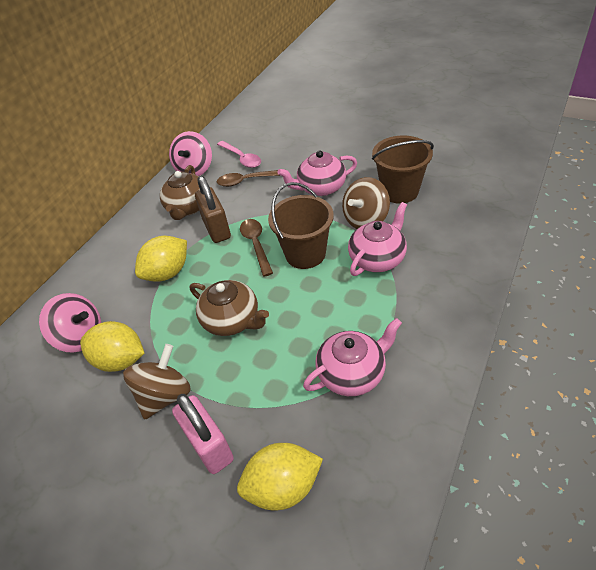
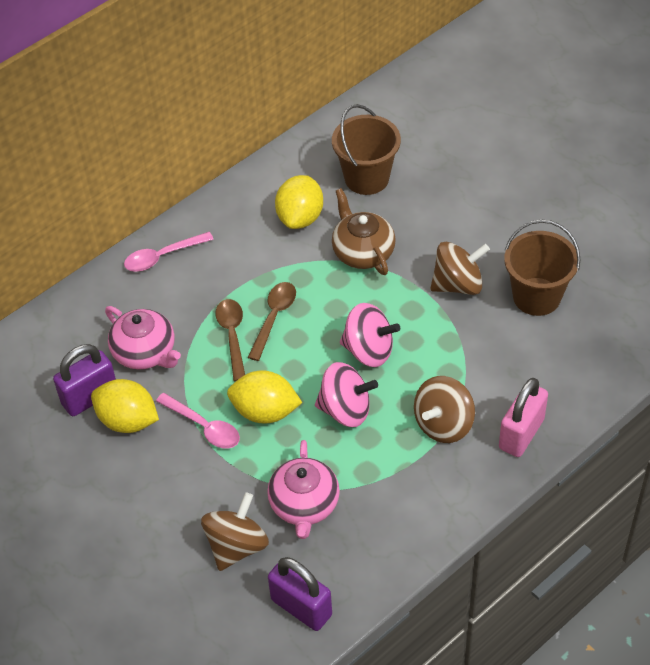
brown padlock: 1 -> 0
brown spinning top: 2 -> 3
brown teapot: 2 -> 1
pink spoon: 1 -> 2
pink teapot: 3 -> 2
purple padlock: 0 -> 2

